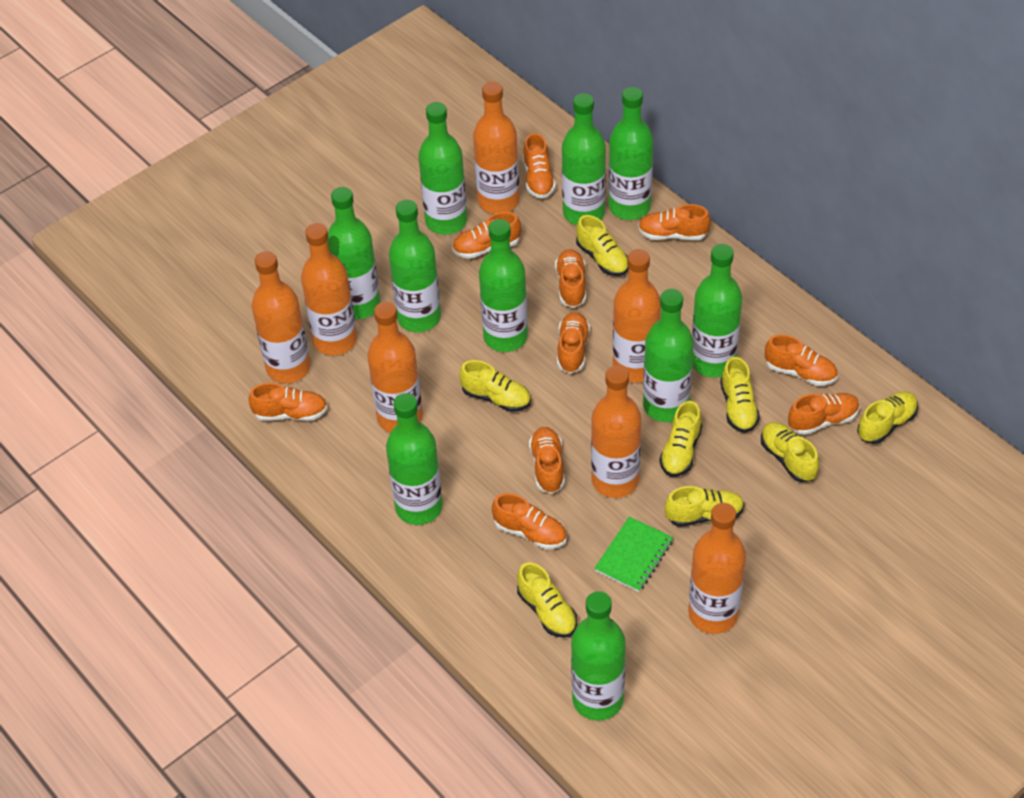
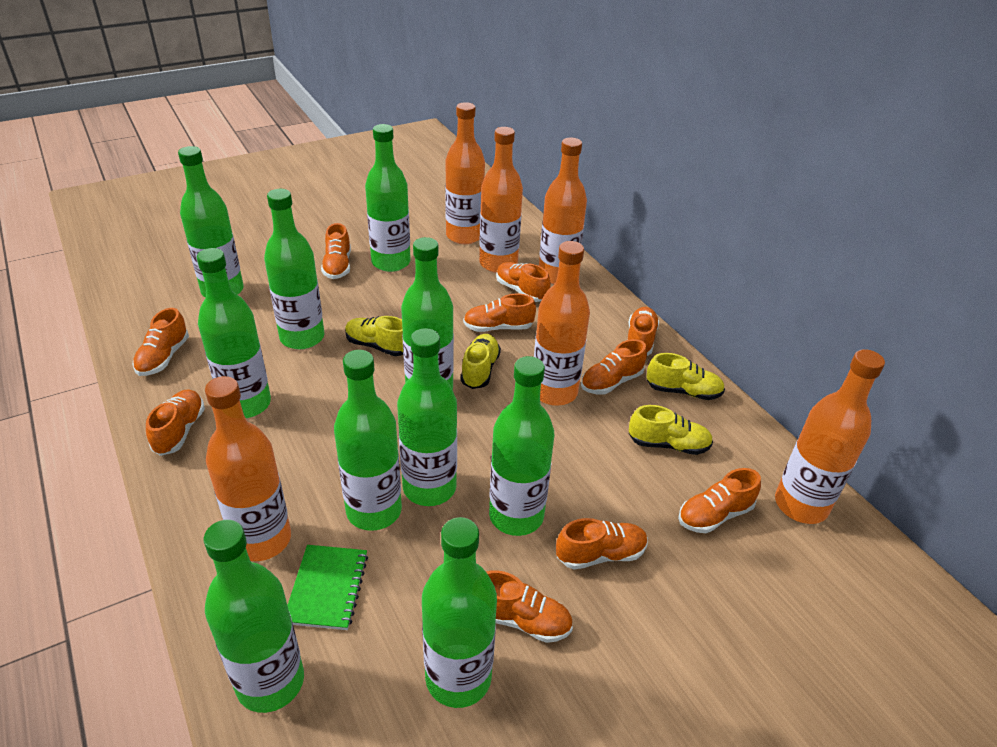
orange bottle: 7 -> 6
yellow shoe: 8 -> 4

